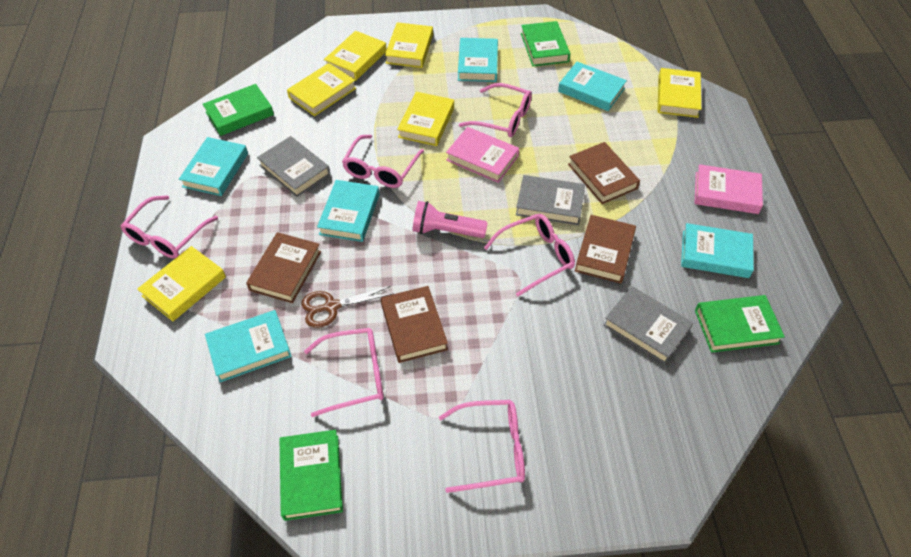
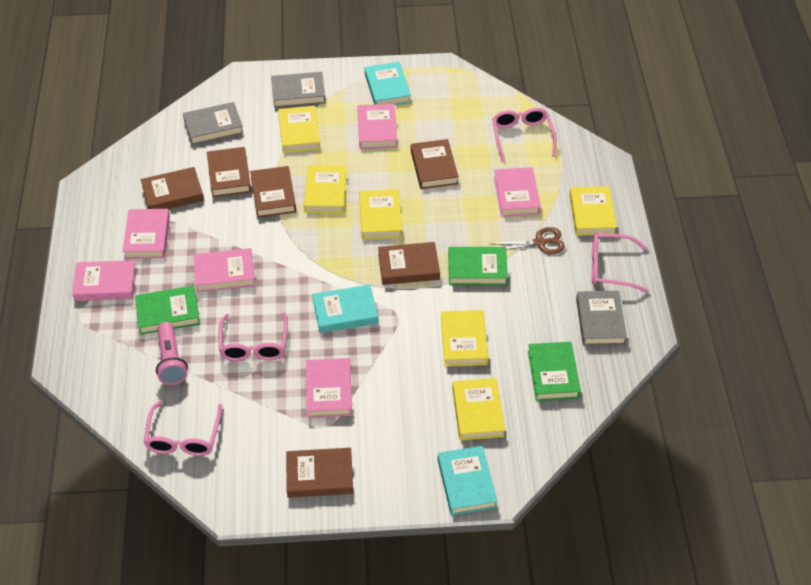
brown book: 4 -> 6
green book: 4 -> 3
pink book: 2 -> 6
pink glasses: 6 -> 4
turquoise book: 6 -> 3

